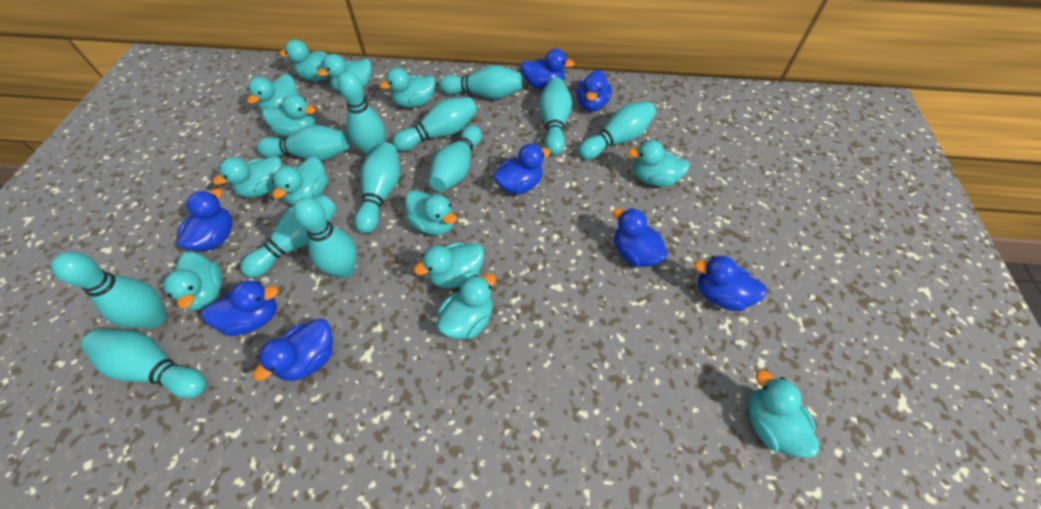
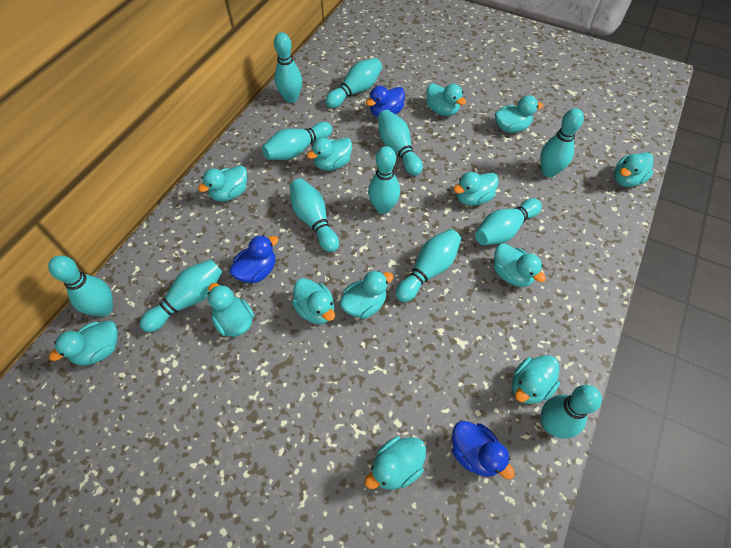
blue duck: 8 -> 3

